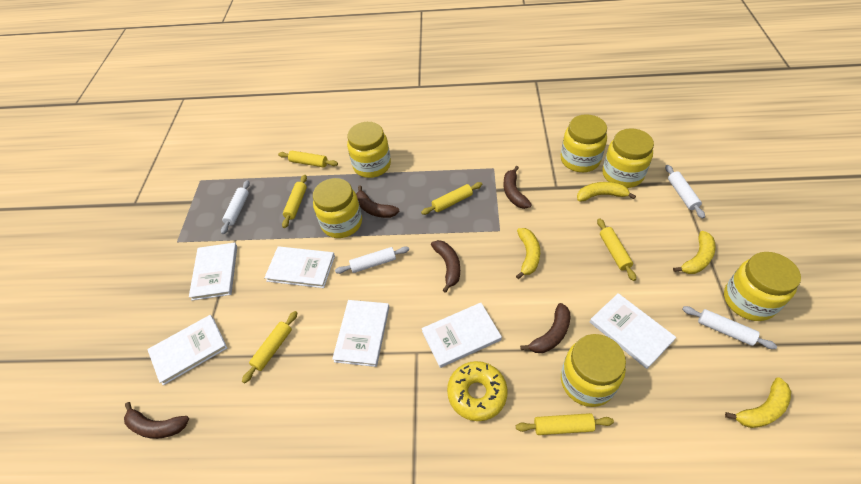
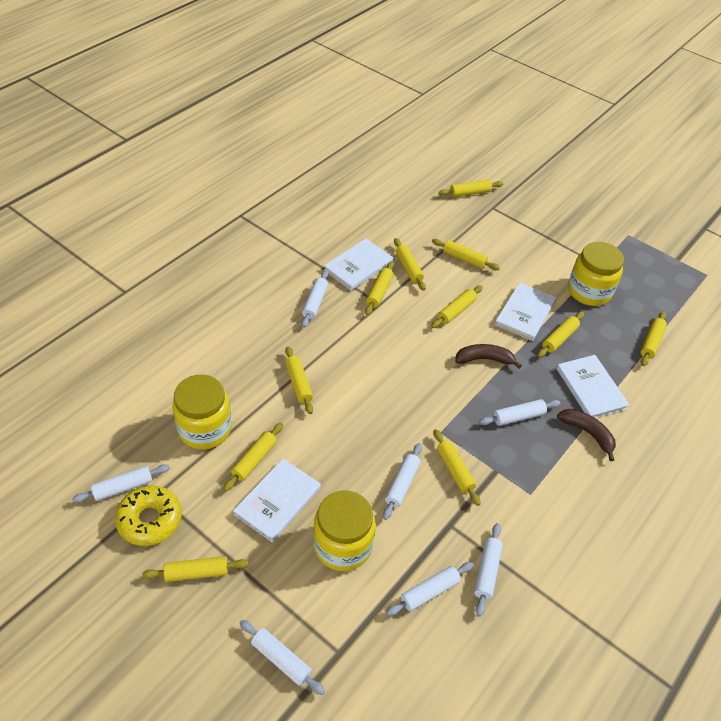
brown banana: 5 -> 2
white book: 6 -> 4
white rolling pin: 4 -> 7
yellow banana: 4 -> 0
yellow jar: 6 -> 3
yellow rolling pin: 6 -> 11

